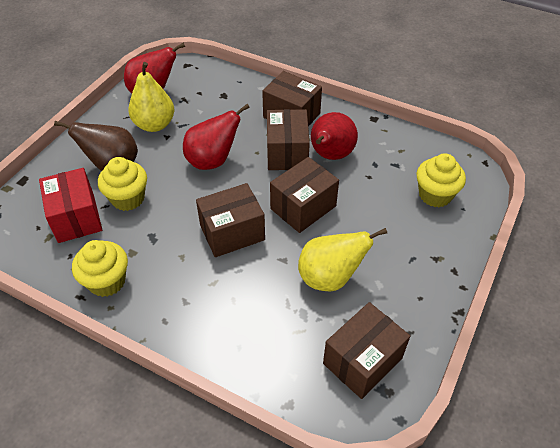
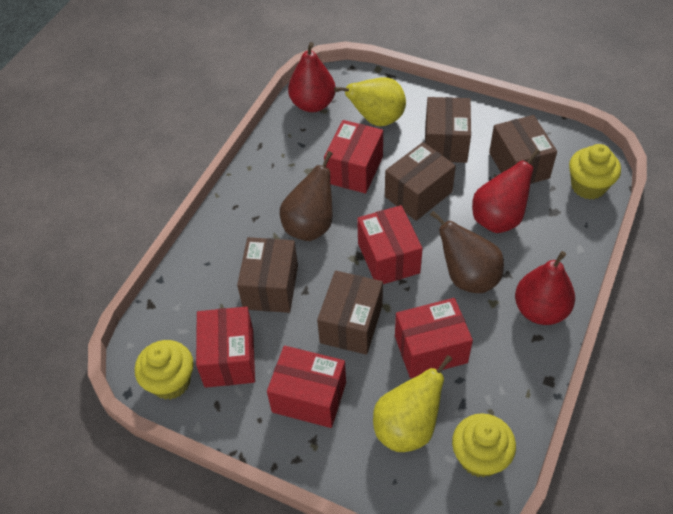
brown pear: 1 -> 2
red box: 1 -> 5

